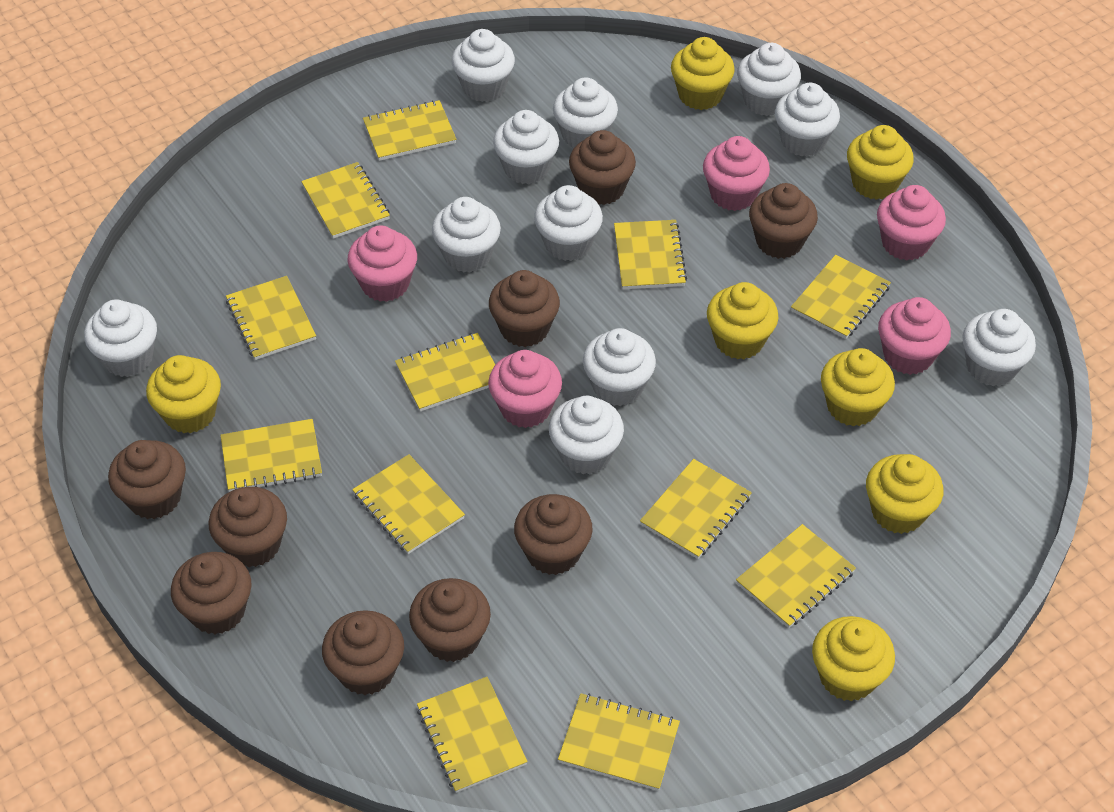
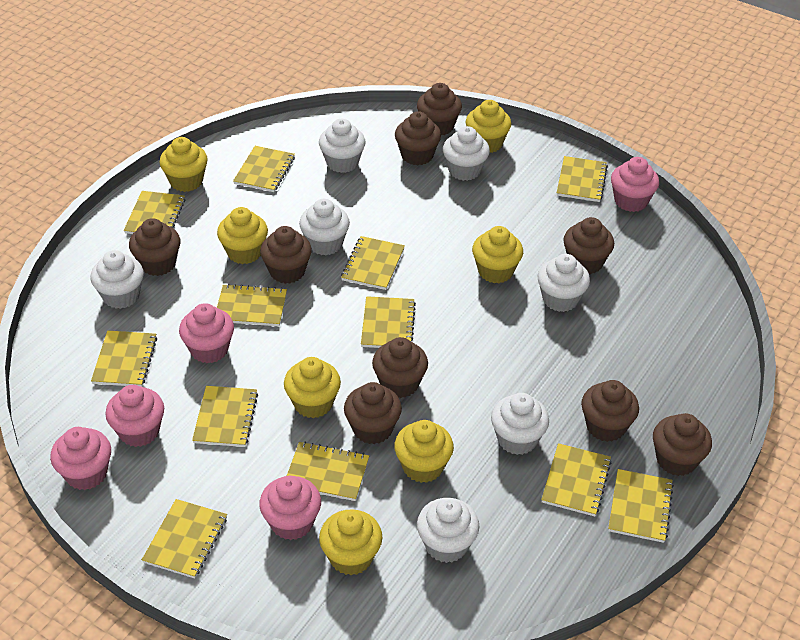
white cupcake: 11 -> 7

